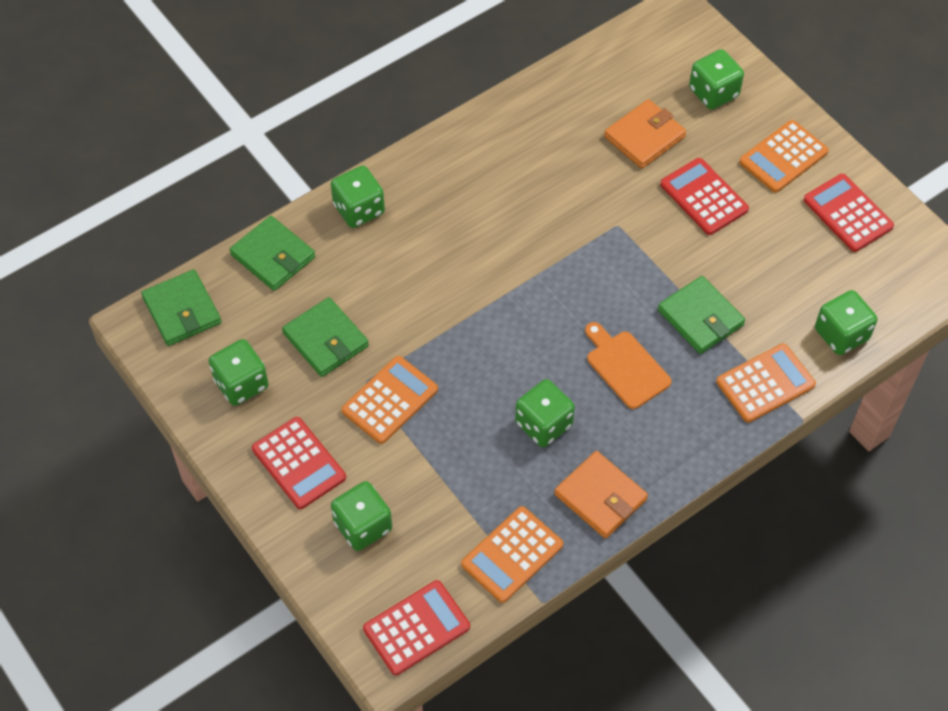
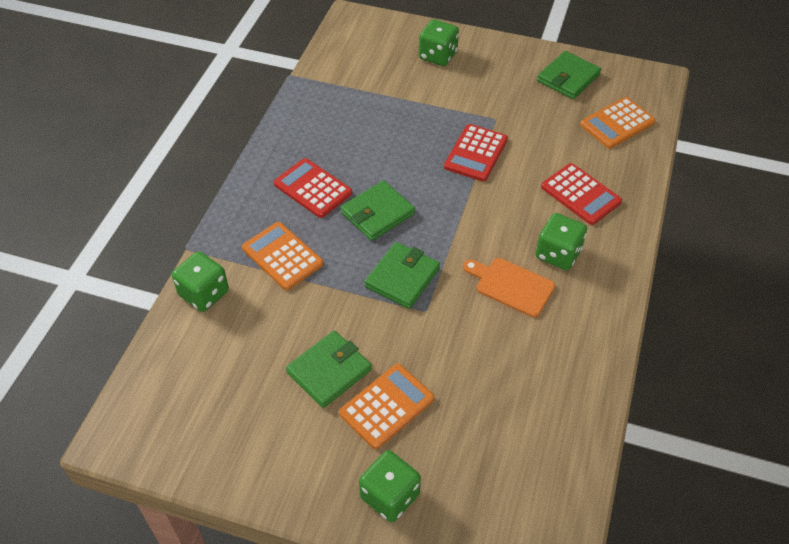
green dice: 6 -> 4
orange calculator: 4 -> 3
orange wallet: 2 -> 0
red calculator: 4 -> 3

